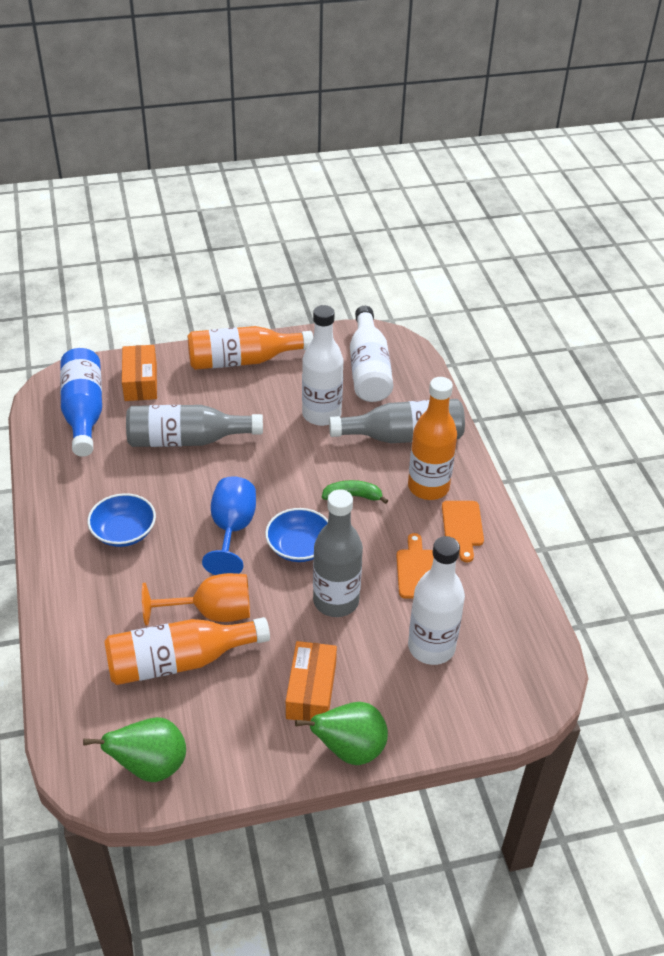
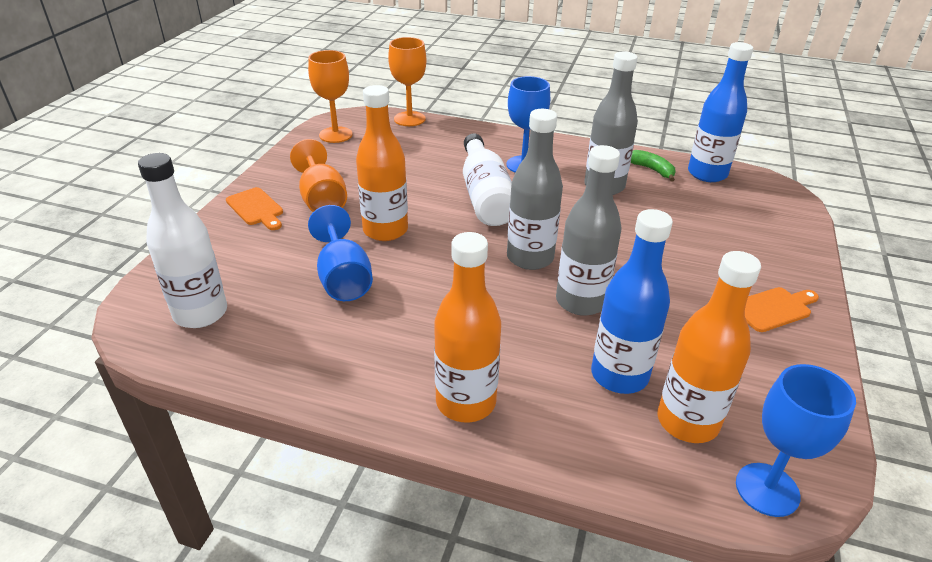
blue bottle: 1 -> 2
blue bowl: 2 -> 0
blue goblet: 1 -> 3
green pear: 2 -> 0
orange box: 2 -> 0
orange goblet: 1 -> 3
white bottle: 3 -> 2

